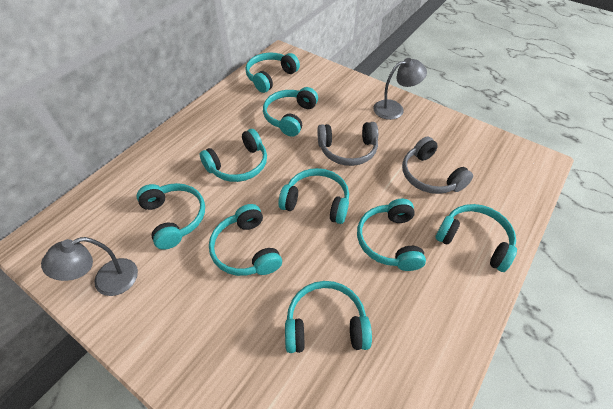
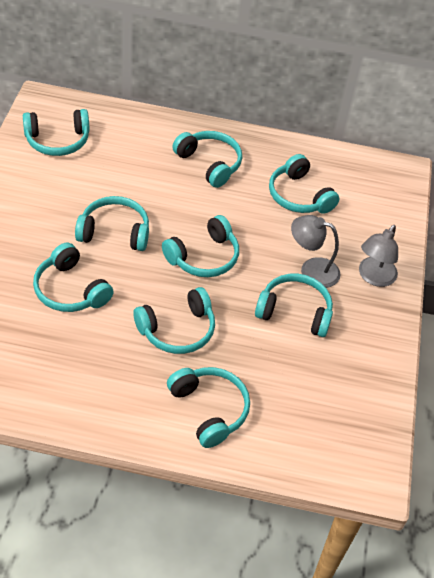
grey headphones: 2 -> 0

